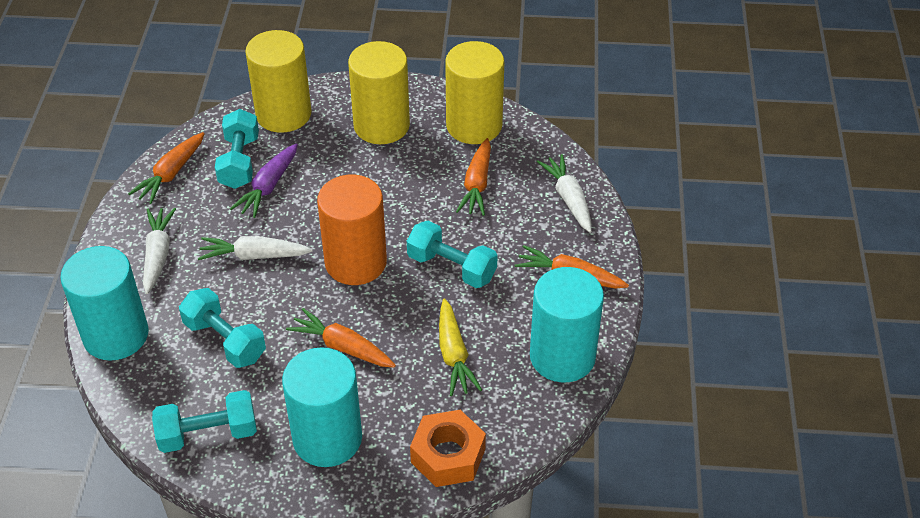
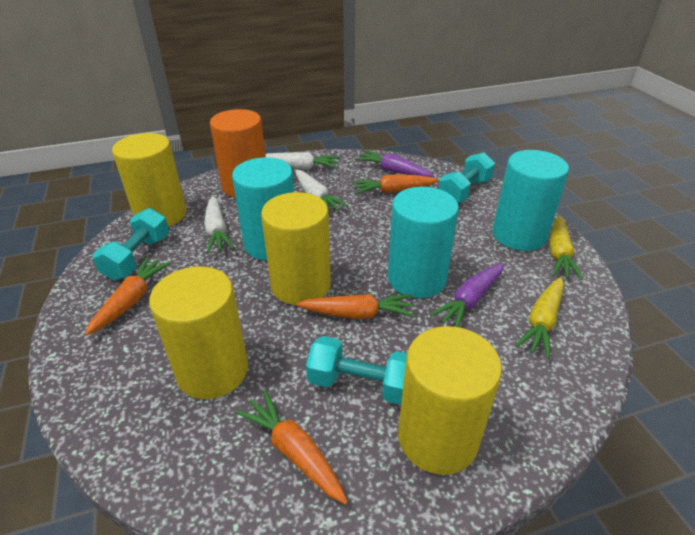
orange nut: 1 -> 0
purple carrot: 1 -> 2
turquoise dumbbell: 4 -> 3
yellow carrot: 1 -> 2
yellow cylinder: 3 -> 4

